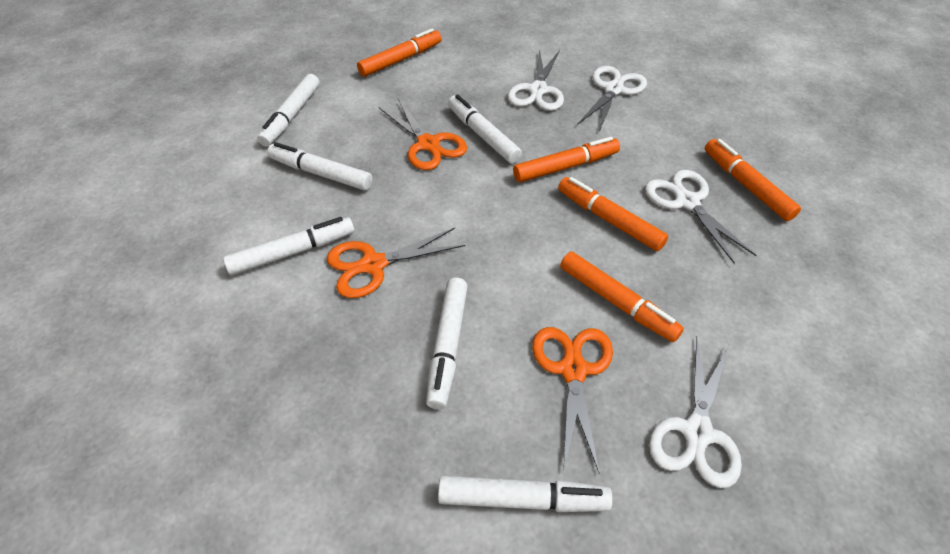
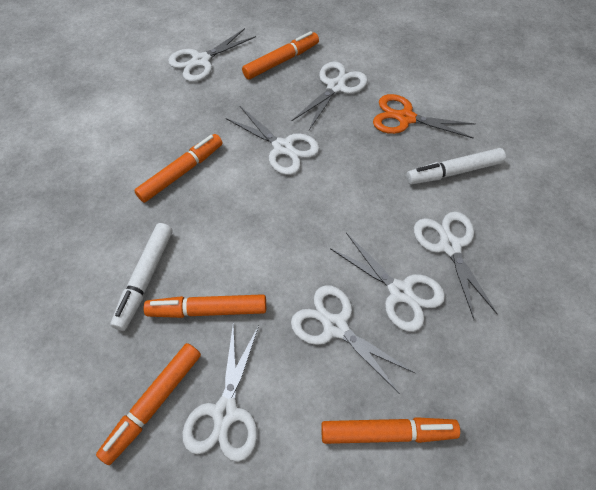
orange scissors: 3 -> 1
white marker: 6 -> 2
white scissors: 4 -> 7

